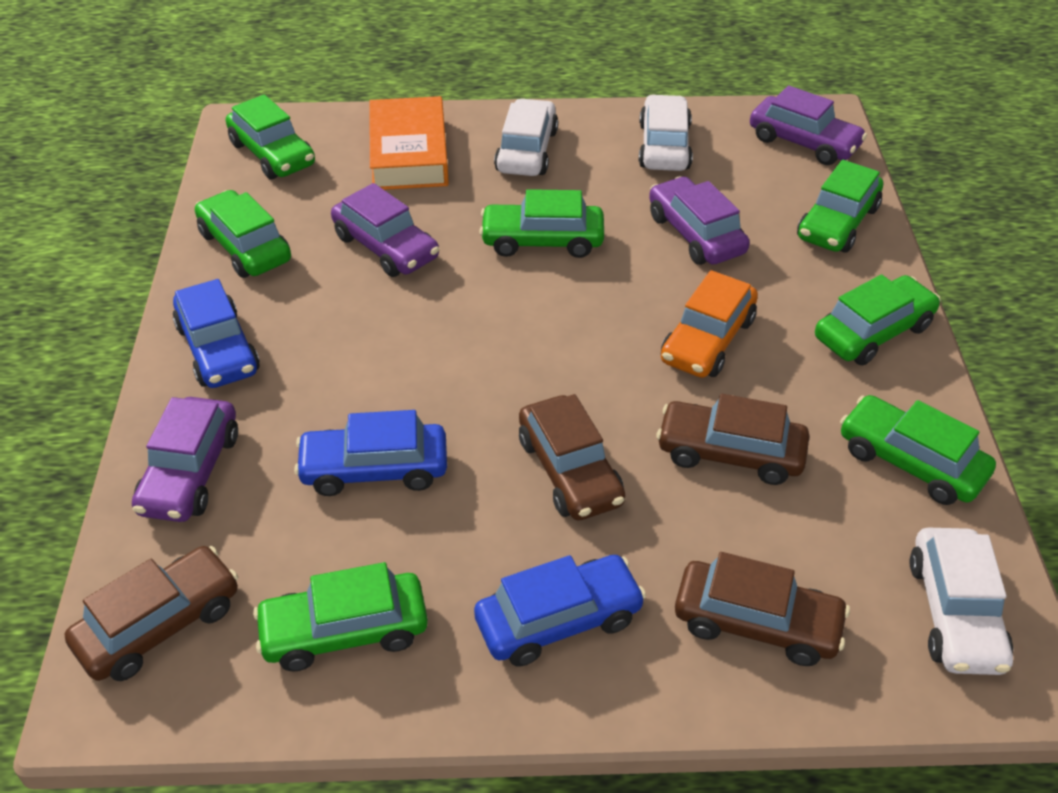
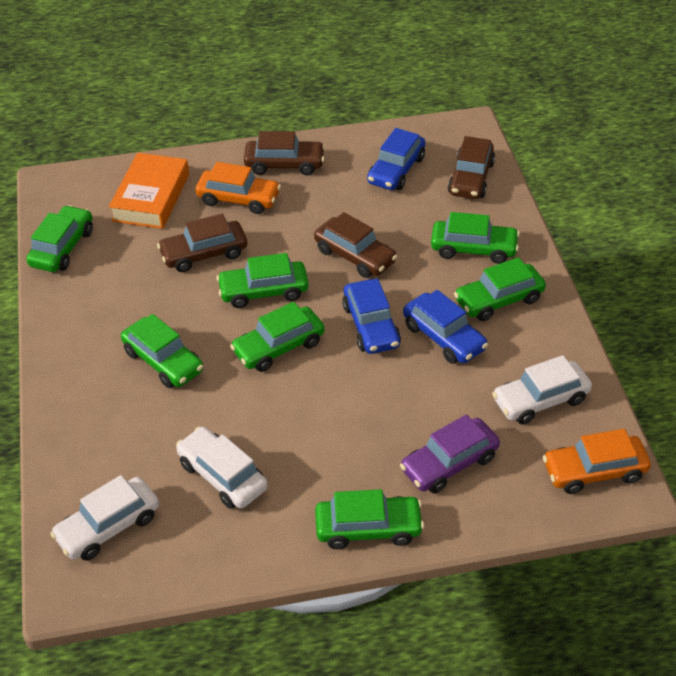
orange car: 1 -> 2
purple car: 4 -> 1

